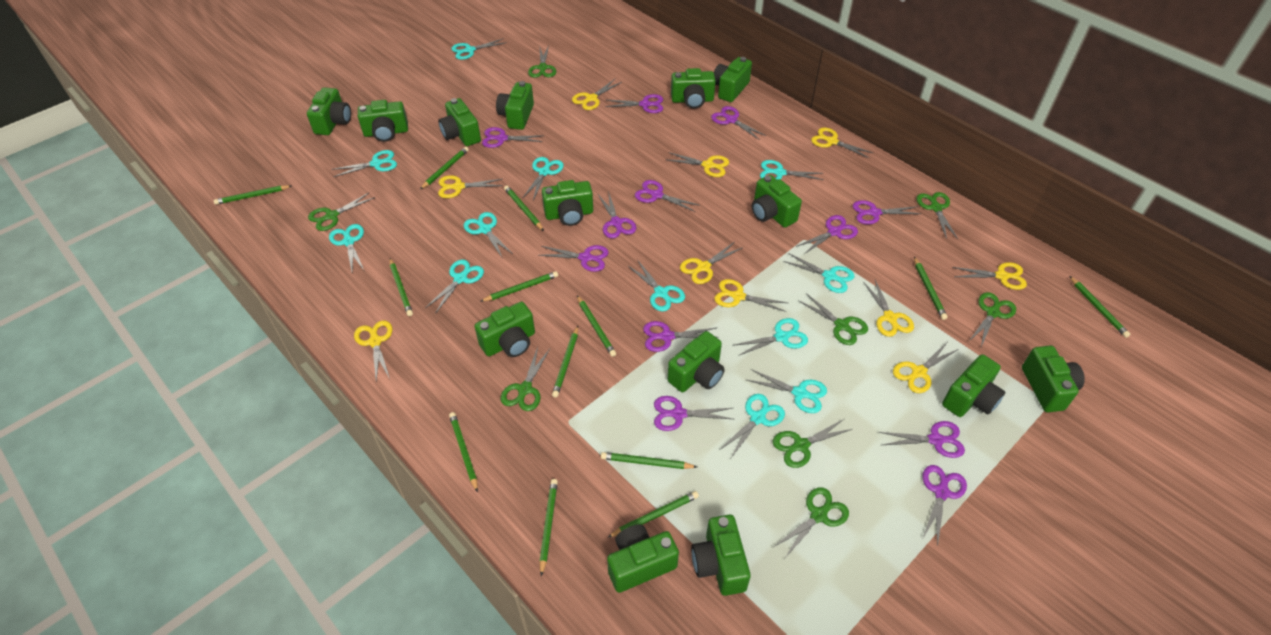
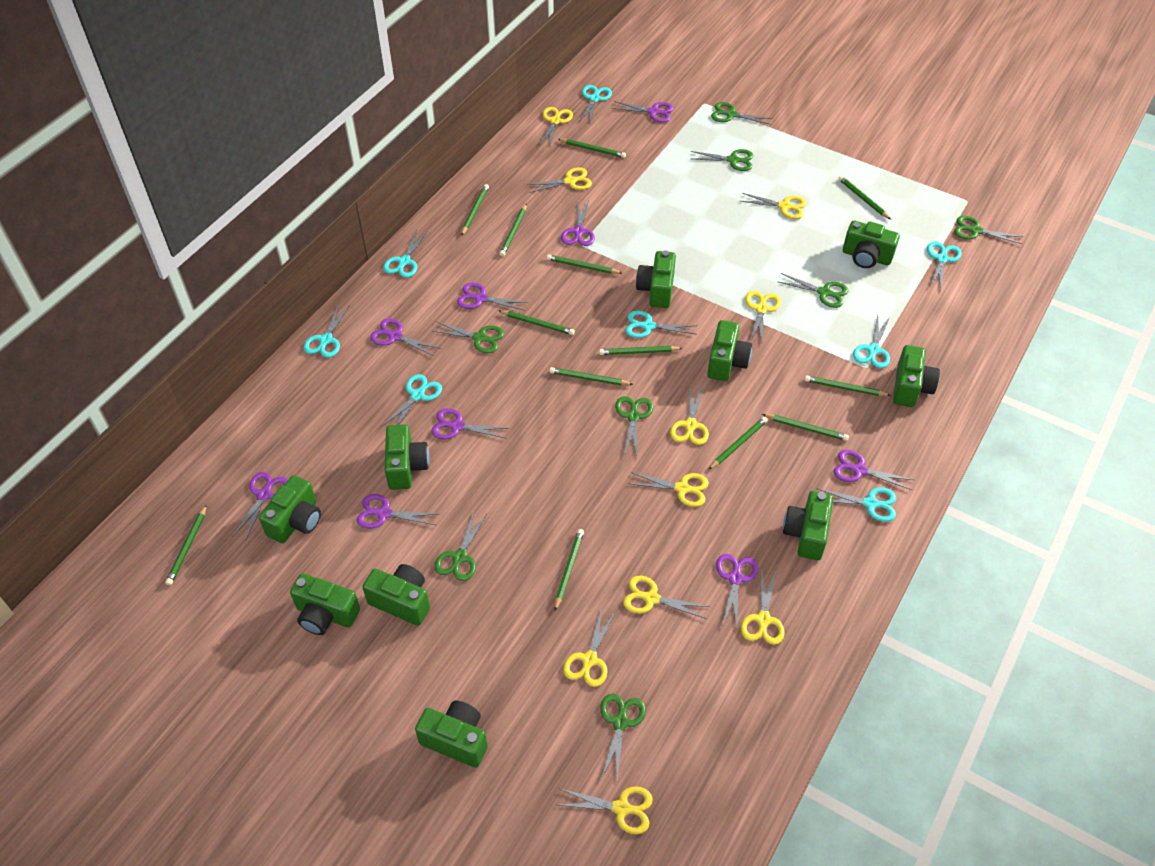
green camera: 14 -> 10
purple scissors: 12 -> 9
turquoise scissors: 12 -> 8

